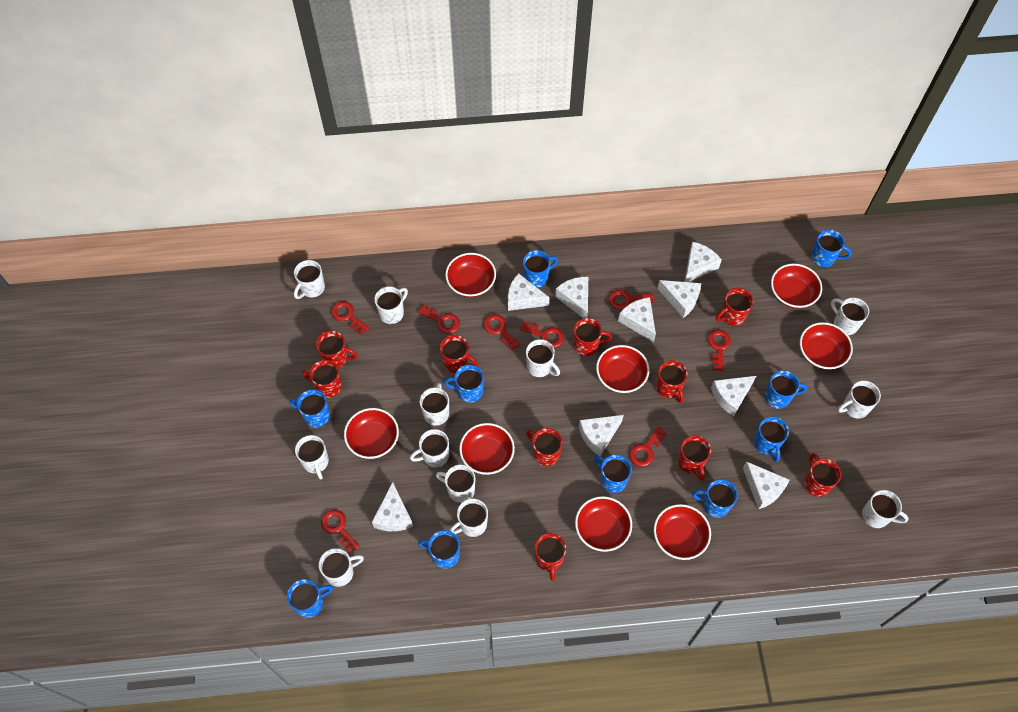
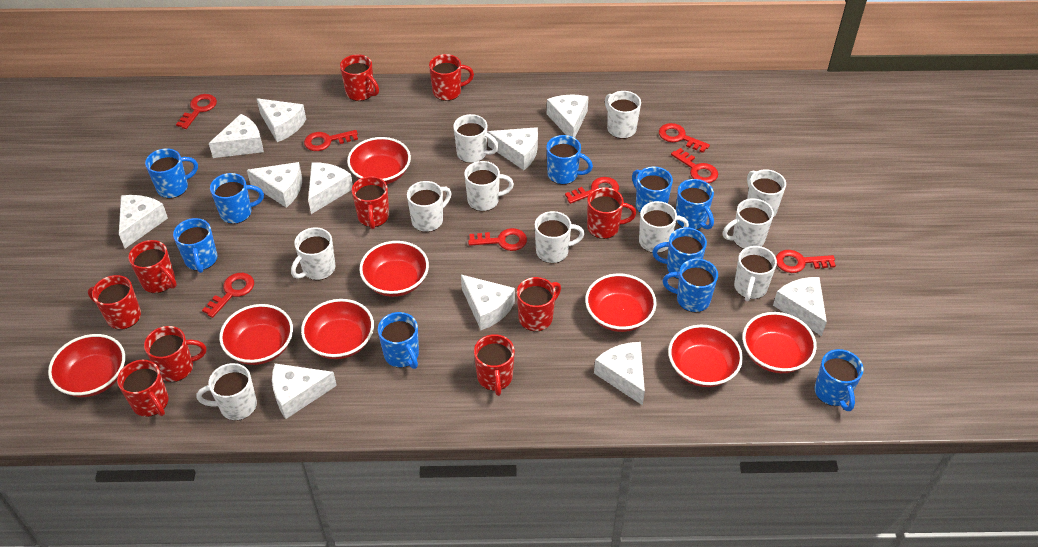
white cheese: 9 -> 11
white mug: 12 -> 11

